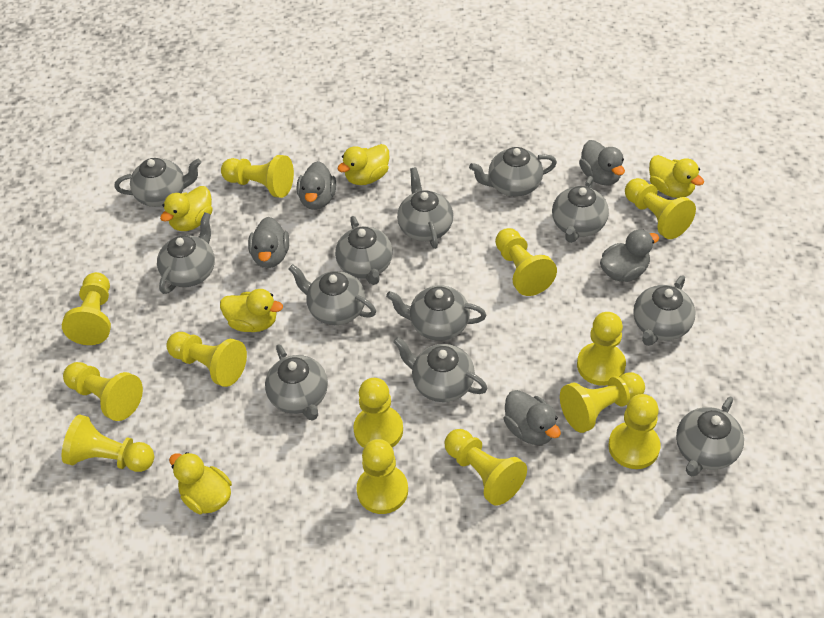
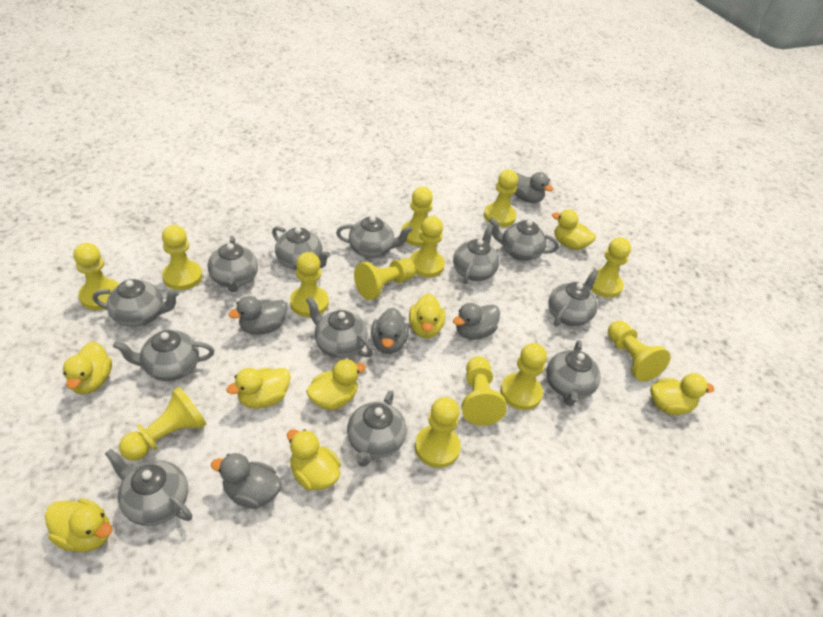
yellow duck: 5 -> 8

